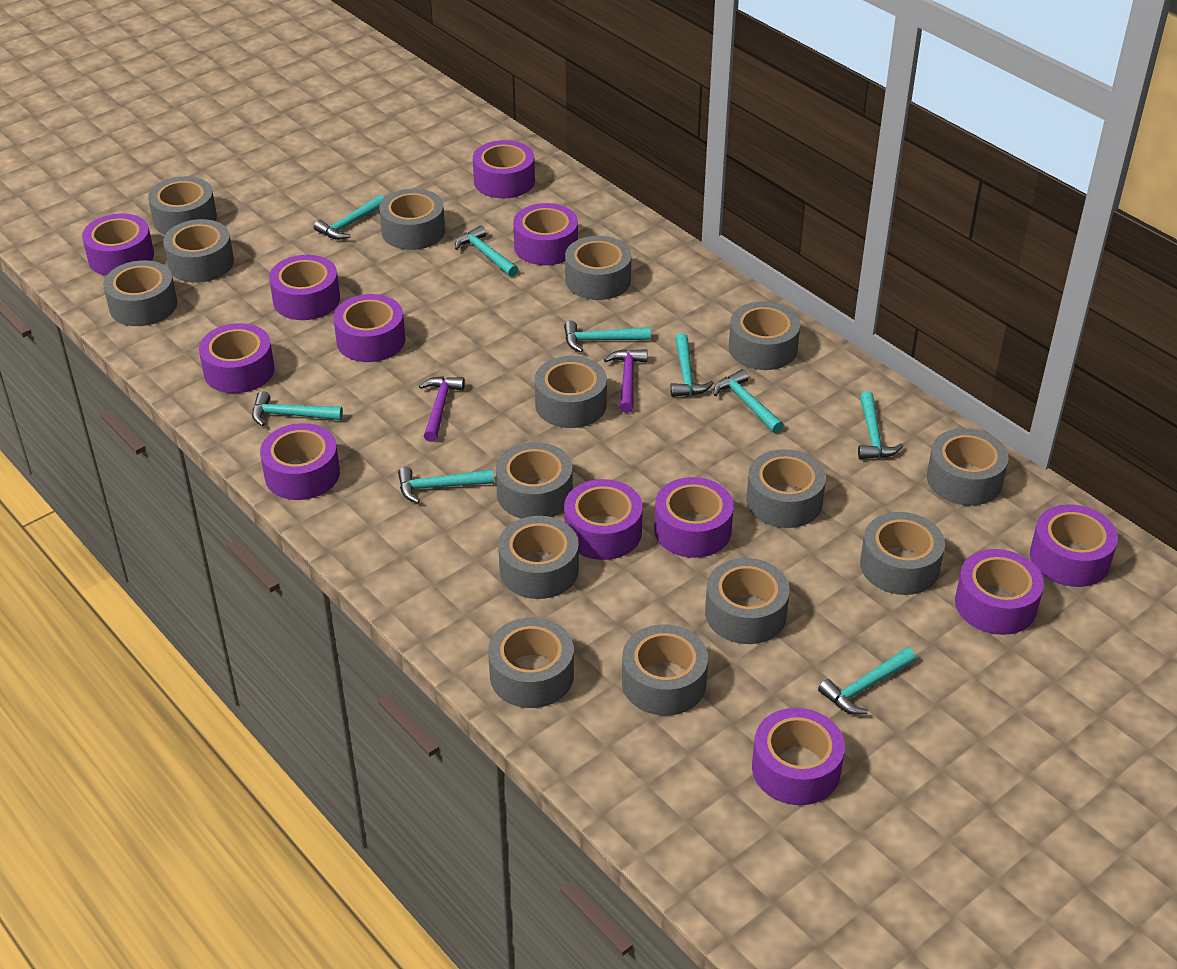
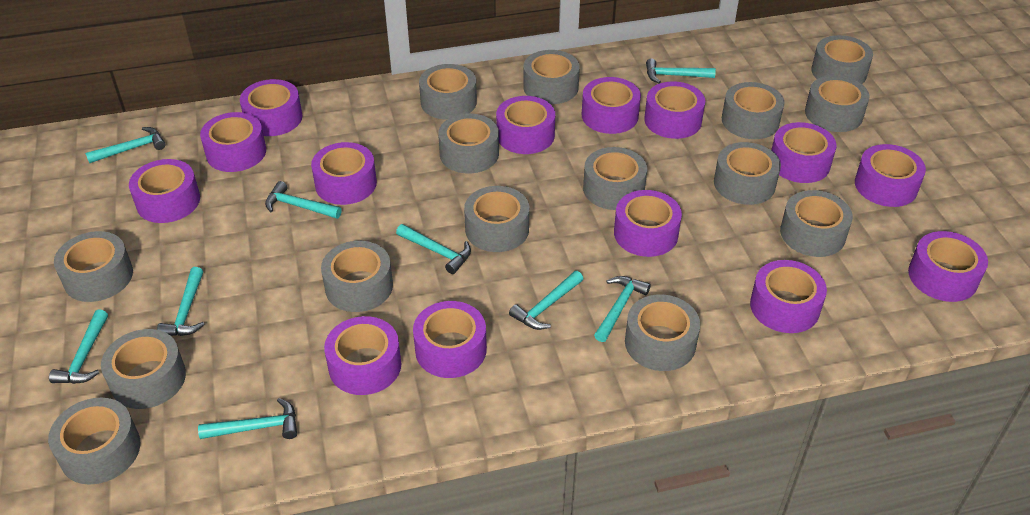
purple hammer: 2 -> 0
purple tape: 12 -> 14

